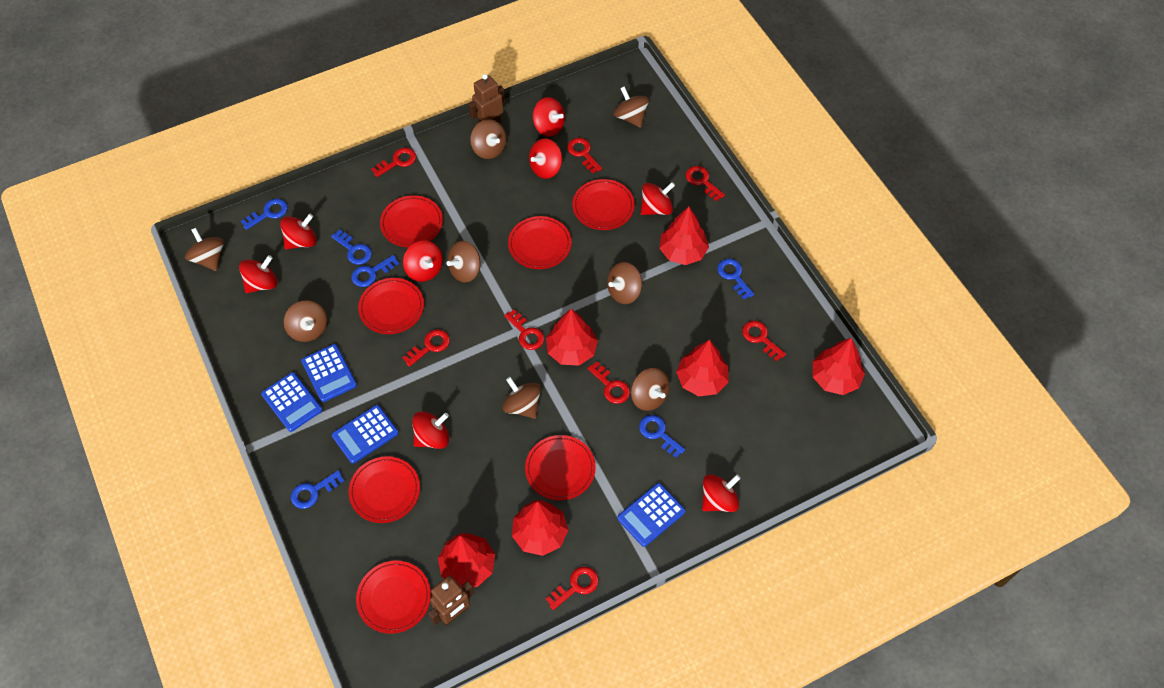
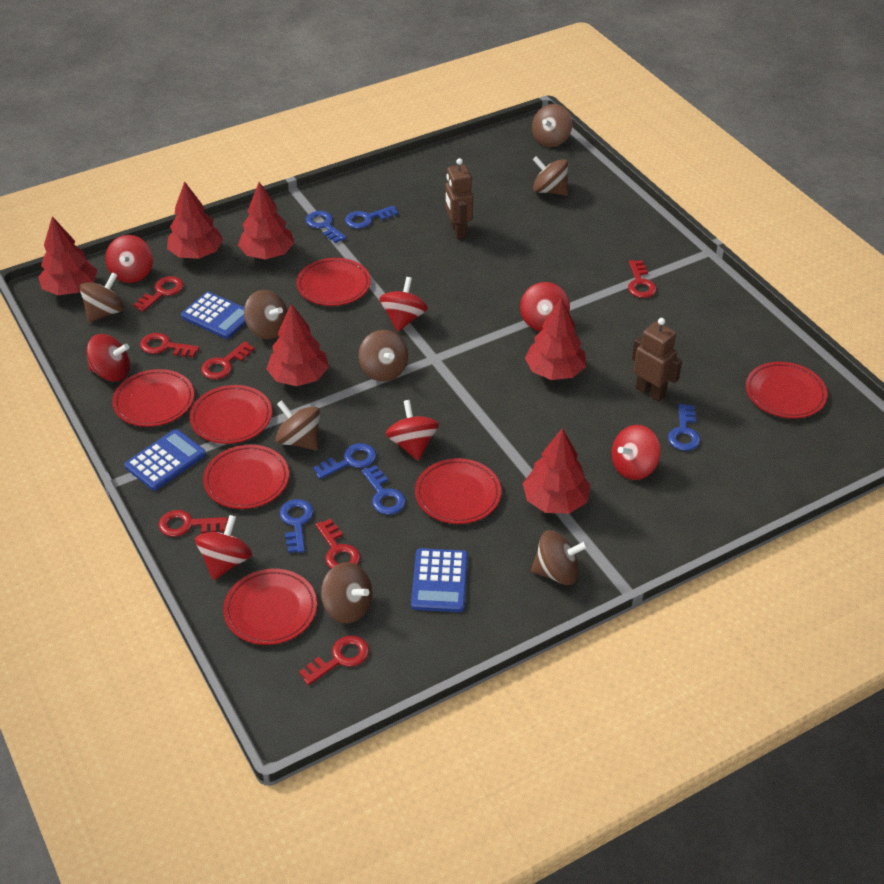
blue calculator: 4 -> 3
red key: 8 -> 7
red spinning top: 8 -> 7

